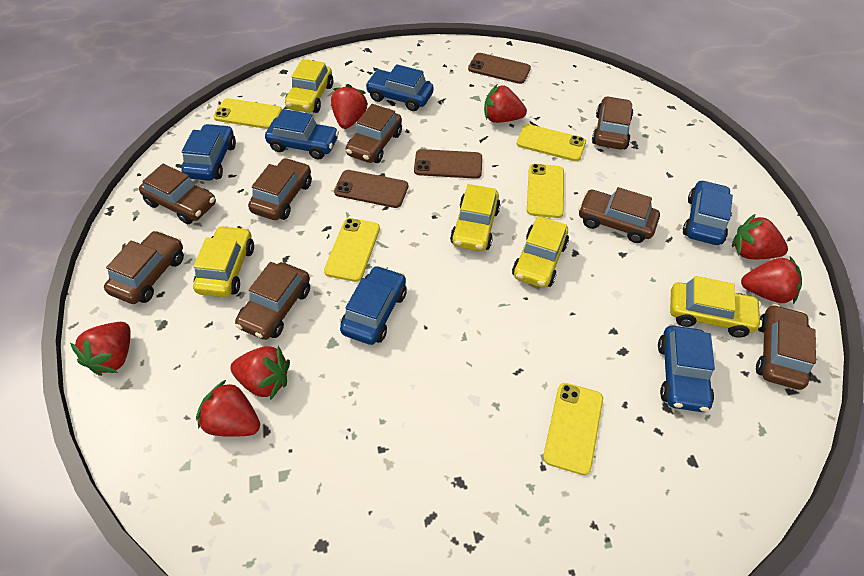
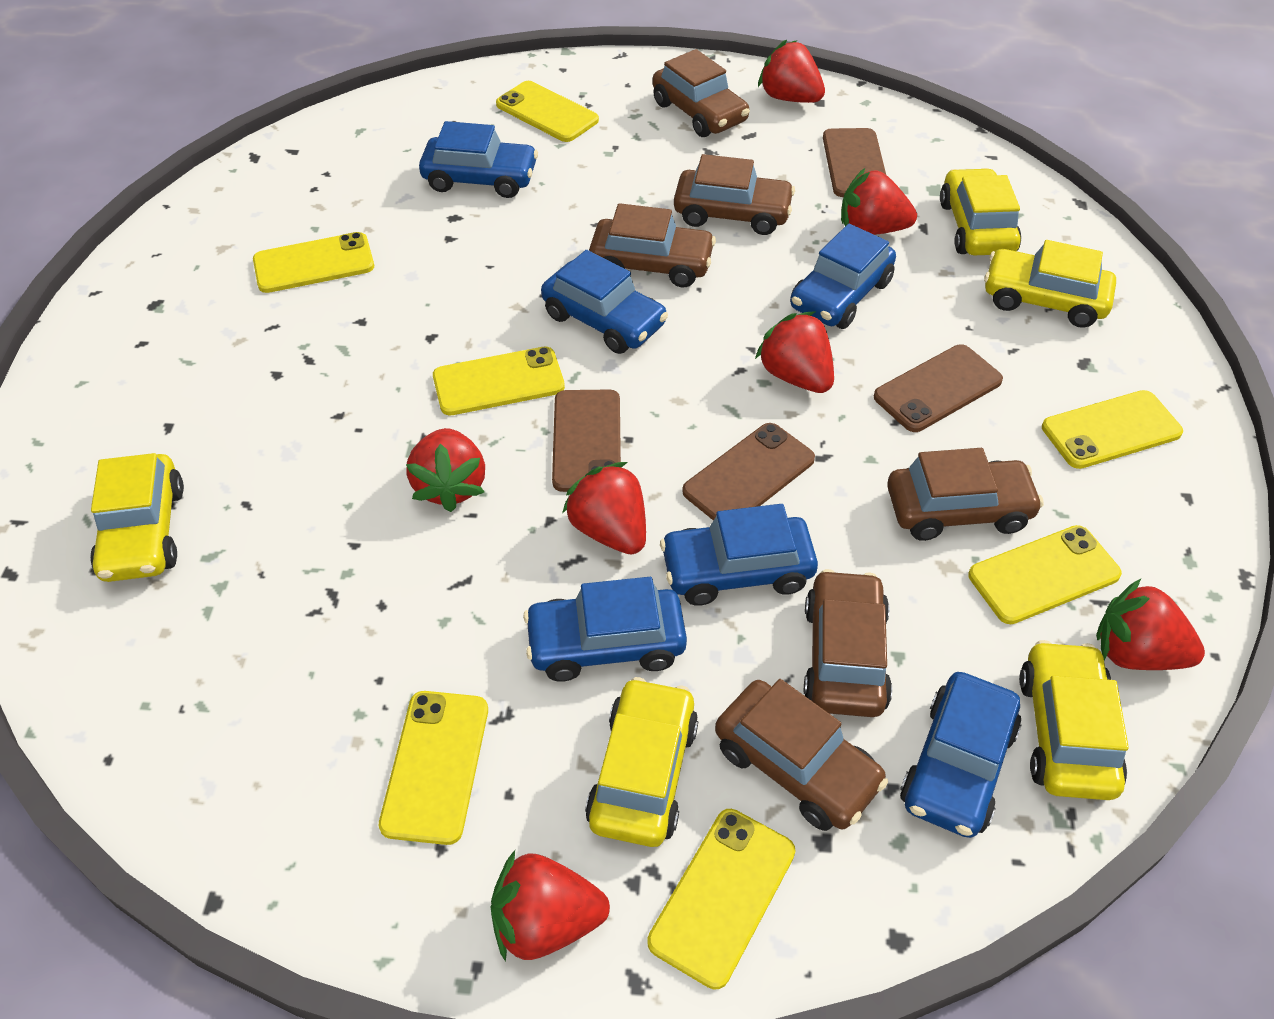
brown car: 8 -> 6
brown phone: 3 -> 4
yellow phone: 5 -> 7

